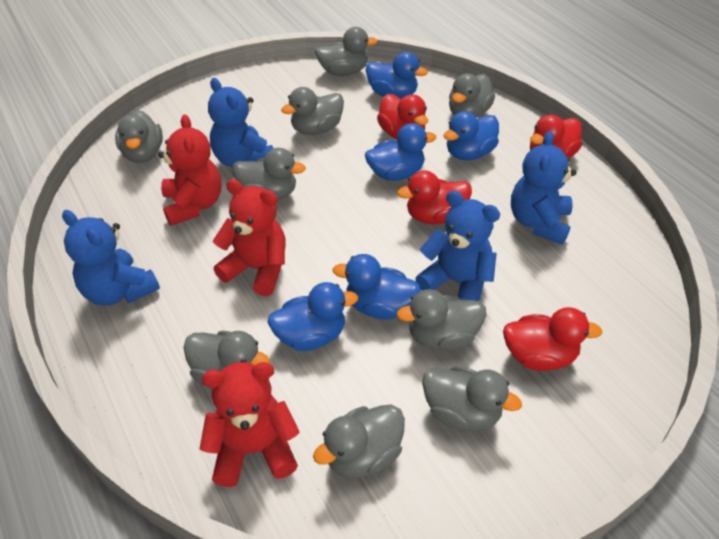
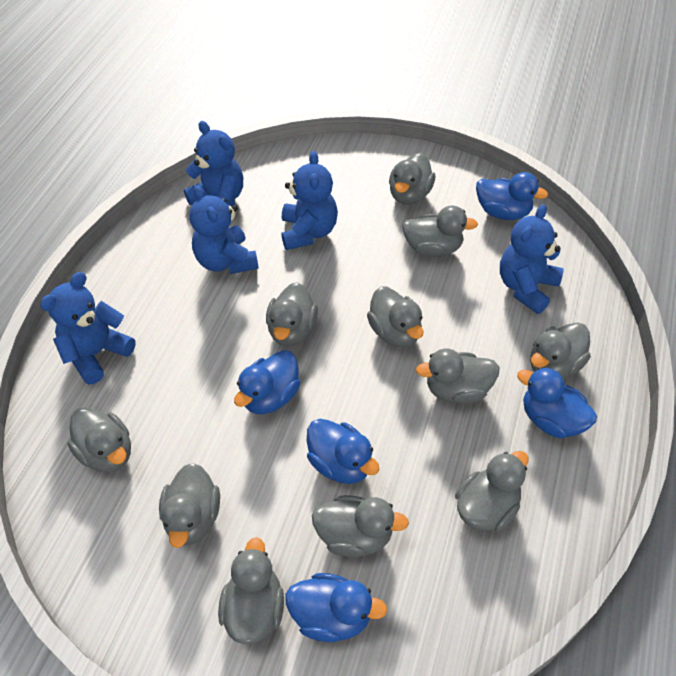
blue teddy bear: 4 -> 5
grey duck: 9 -> 11
red duck: 4 -> 0
red teddy bear: 3 -> 0

